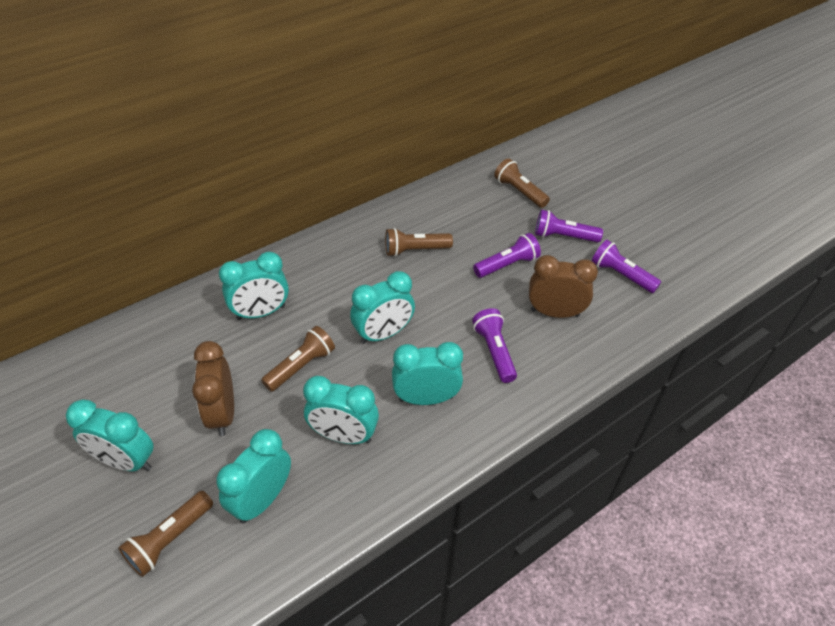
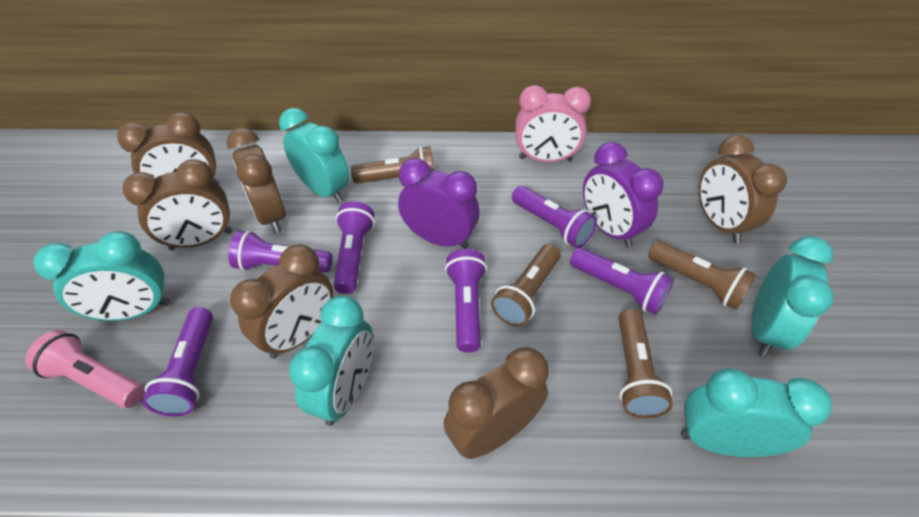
brown clock: 2 -> 6
pink clock: 0 -> 1
pink flashlight: 0 -> 1
purple clock: 0 -> 2
purple flashlight: 4 -> 6
turquoise clock: 6 -> 5

